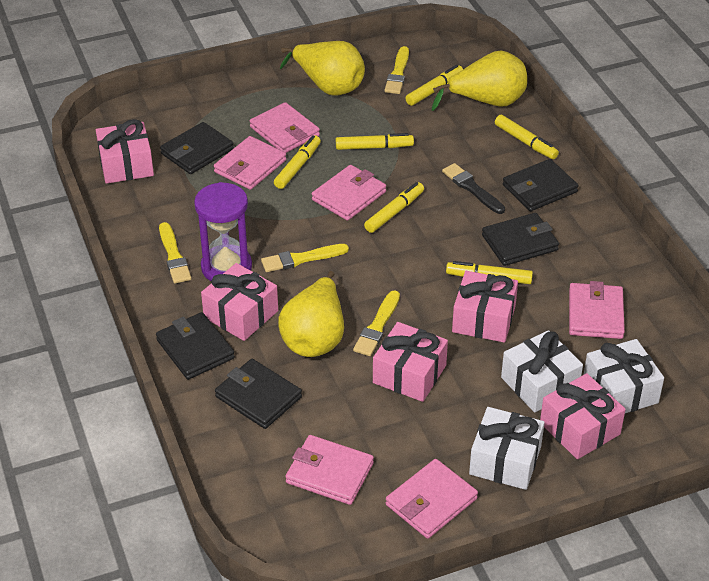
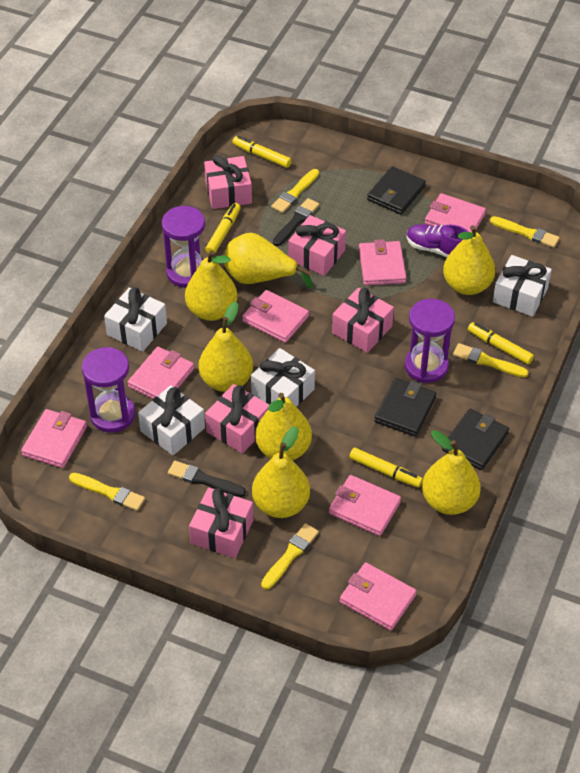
black brush: 1 -> 2
black wallet: 5 -> 3
pink wallet: 6 -> 7
purple hourglass: 1 -> 3
purple shoe: 0 -> 1
white gift: 3 -> 4
yellow brush: 4 -> 5
yellow marker: 6 -> 4
yellow pear: 3 -> 7

